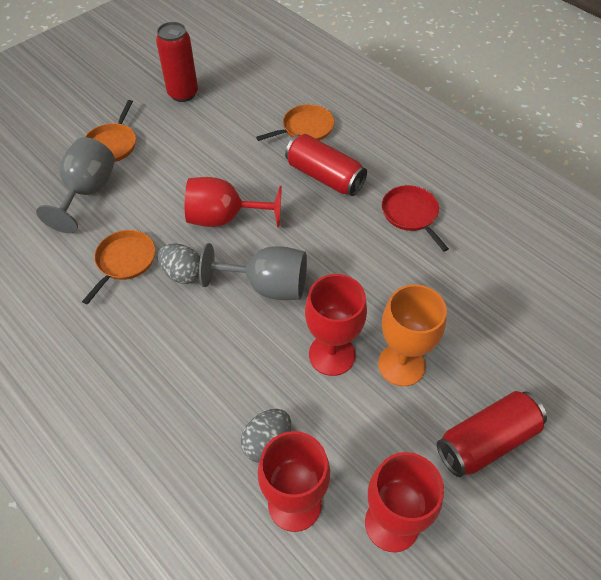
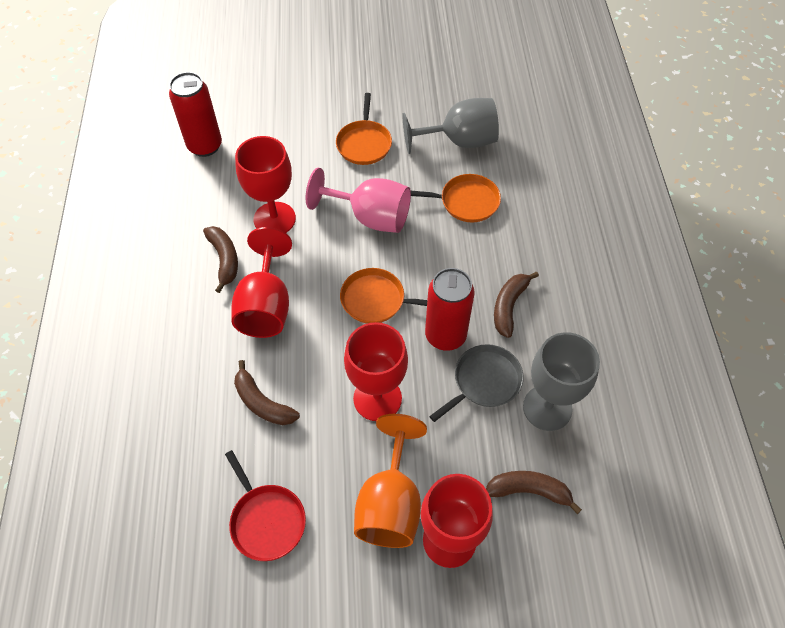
brown banana: 0 -> 4
grey egg: 2 -> 0
grey pan: 0 -> 1
pink goblet: 0 -> 1
red can: 3 -> 2

